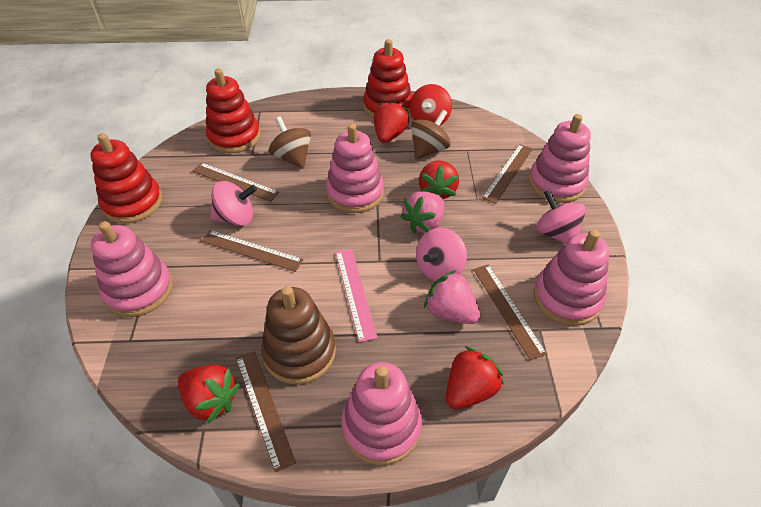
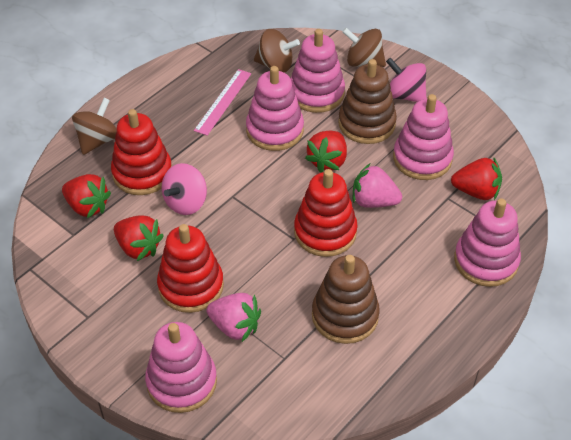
brown ruler: 5 -> 0
brown spinning top: 2 -> 3
brown stacking toy: 1 -> 2
pink spinning top: 3 -> 2
red spinning top: 1 -> 0

